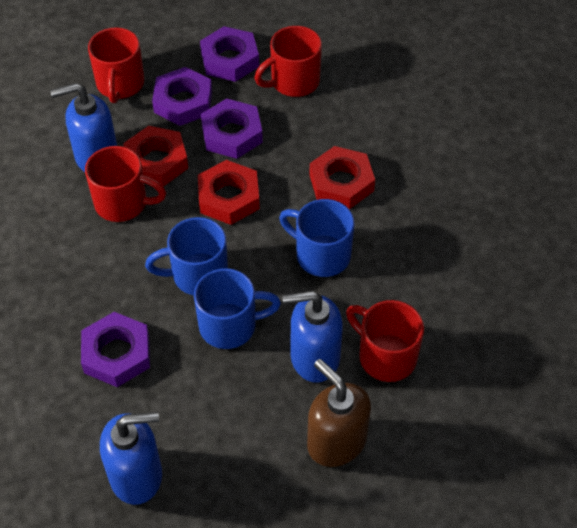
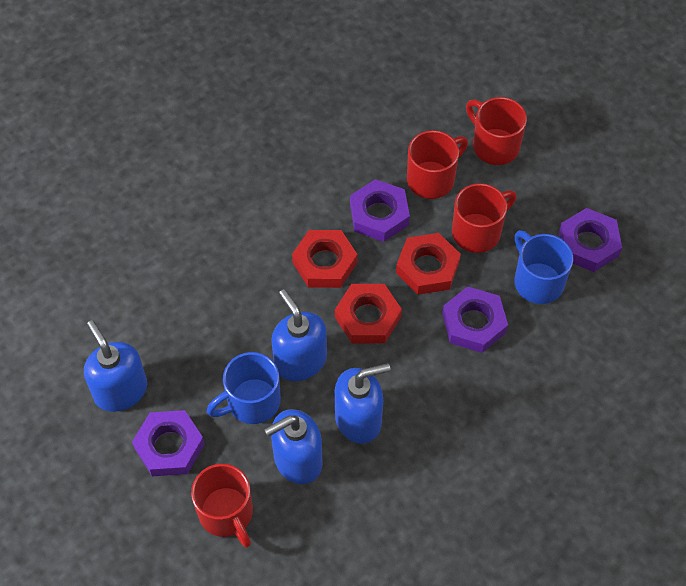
blue mug: 3 -> 2
blue soap dispenser: 3 -> 4
brown soap dispenser: 1 -> 0

